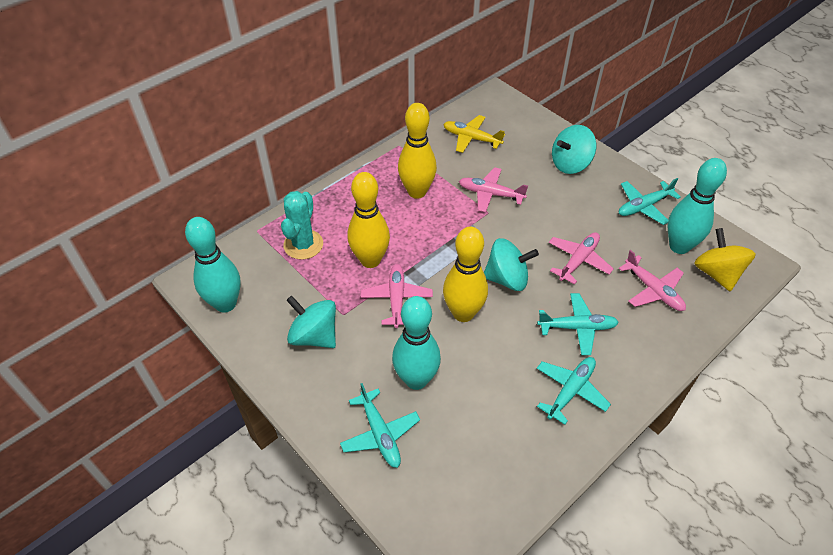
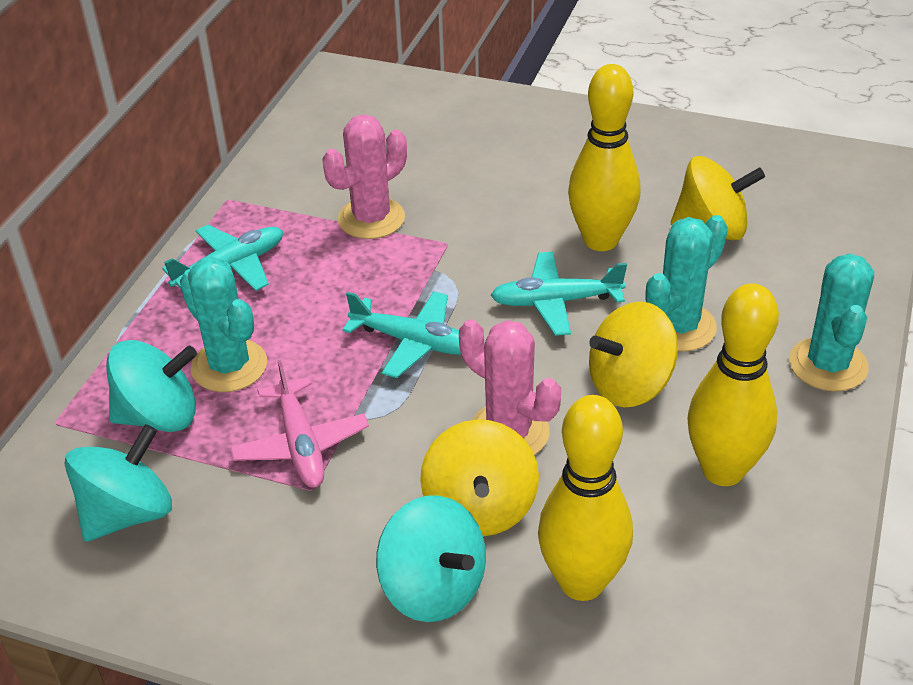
pink cactus: 0 -> 2
pink plane: 4 -> 1
turquoise bowling pin: 3 -> 0
turquoise cactus: 1 -> 3
turquoise plane: 4 -> 3
yellow plane: 1 -> 0
yellow spinning top: 1 -> 3

